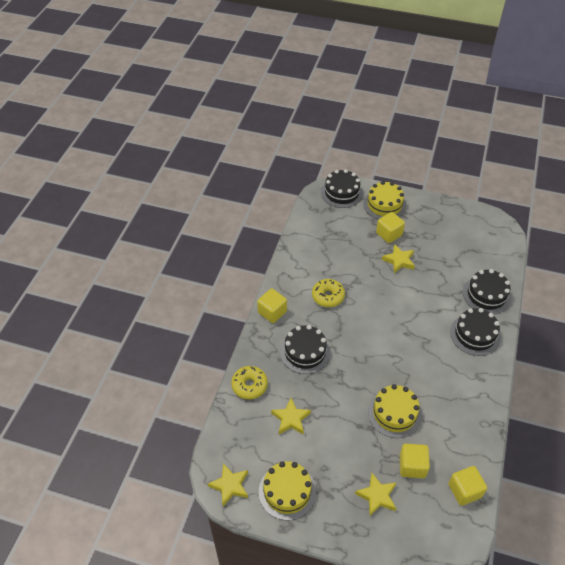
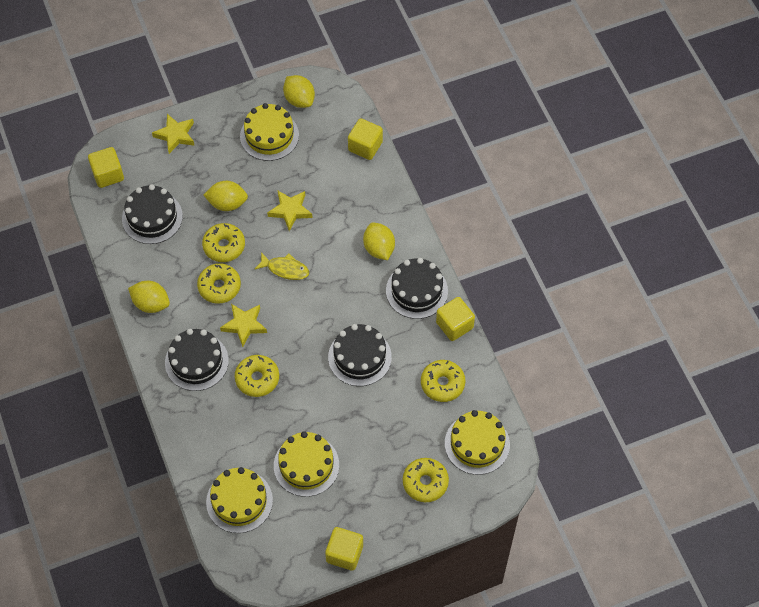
yellow cake: 3 -> 4
yellow donut: 2 -> 5
yellow fish: 0 -> 1
yellow lemon: 0 -> 4
yellow star: 4 -> 3

